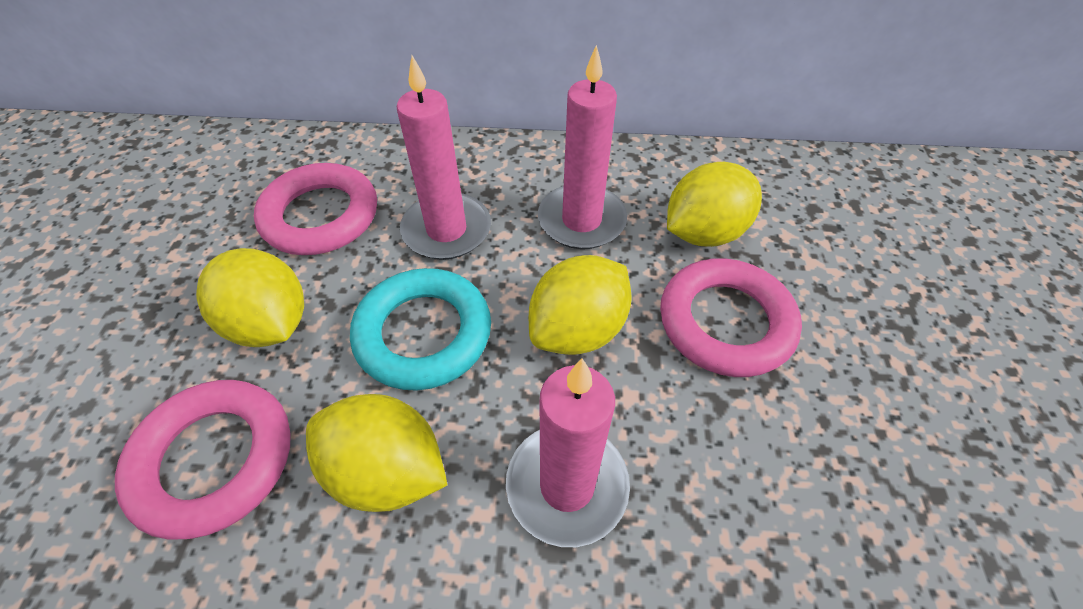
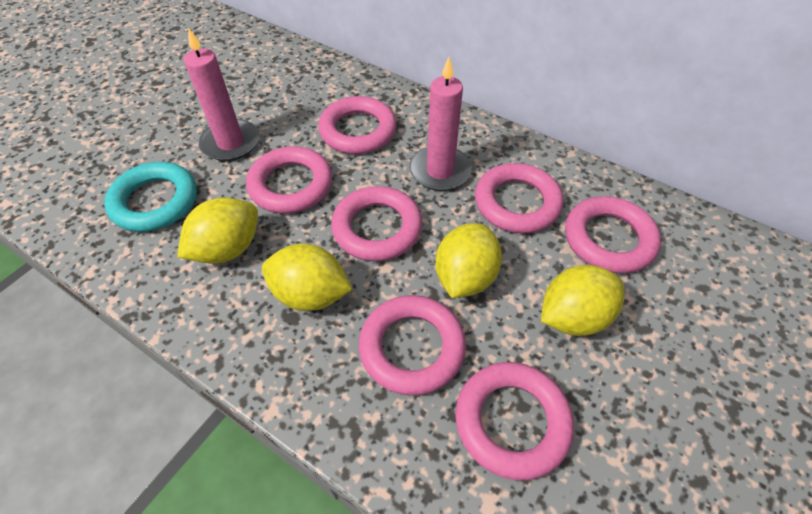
pink candle: 3 -> 2
pink ring: 3 -> 7

